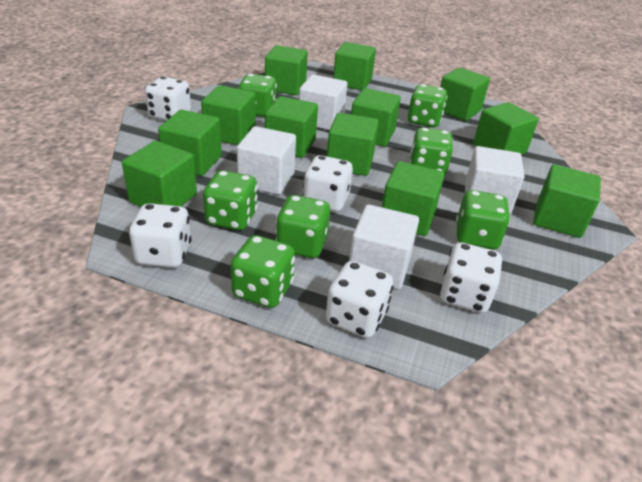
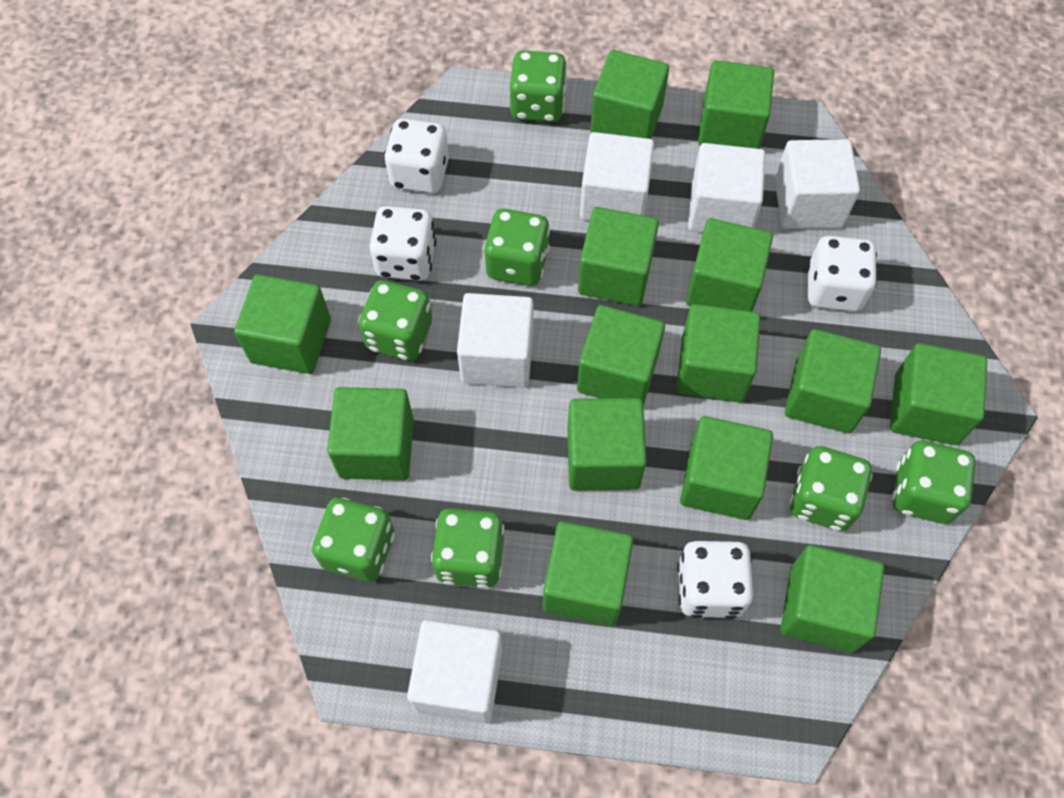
green cube: 12 -> 14
white cube: 4 -> 5
white dice: 5 -> 4

